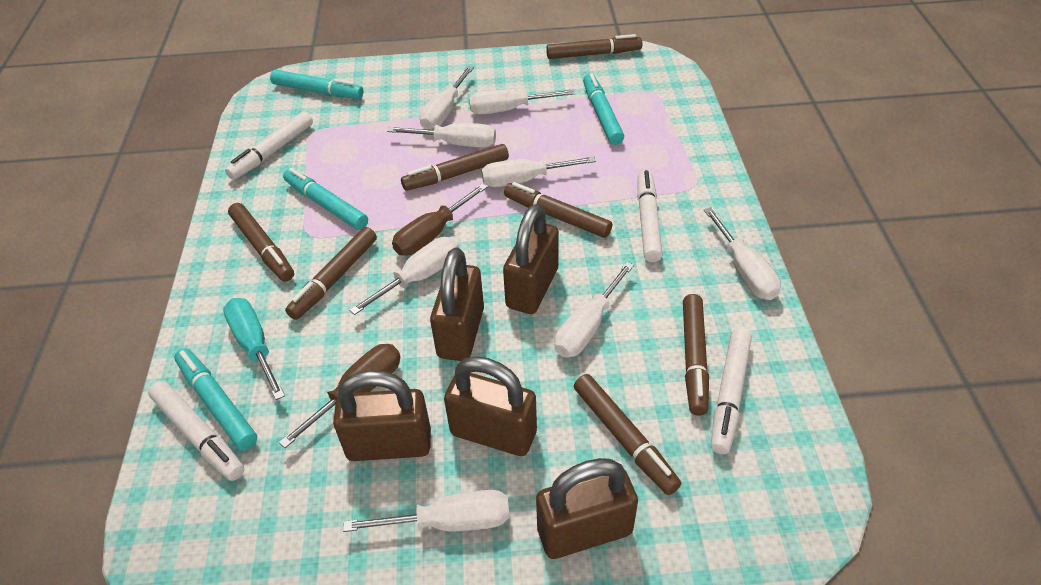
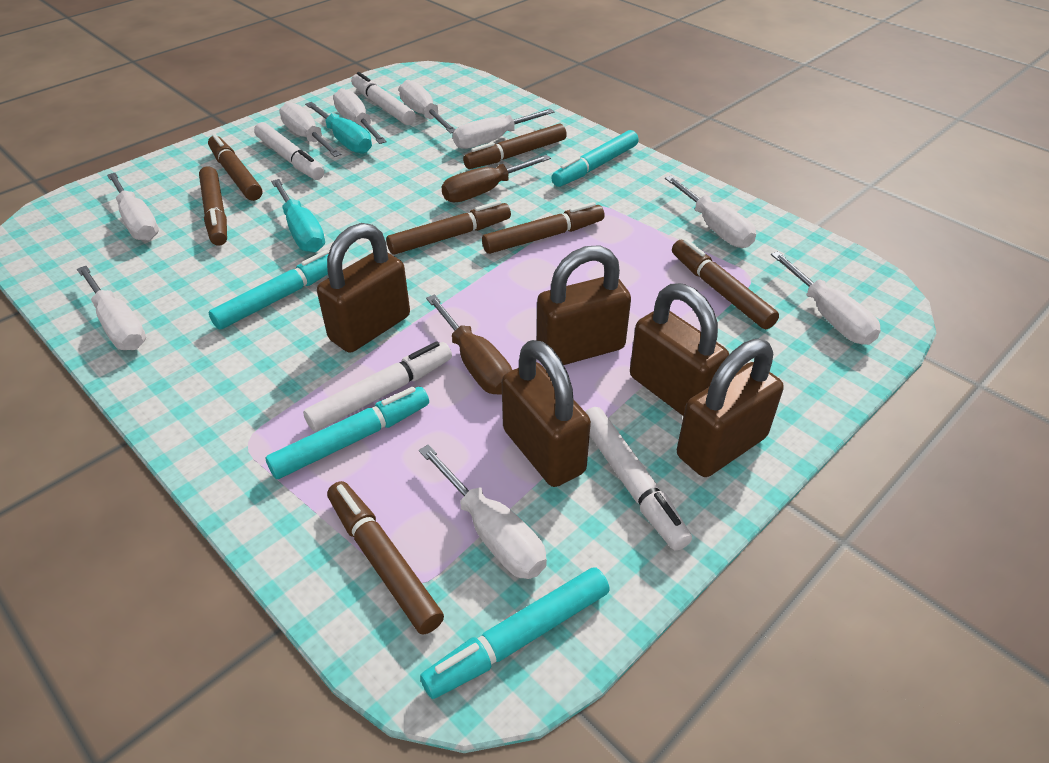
turquoise screwdriver: 1 -> 2
white screwdriver: 8 -> 9

